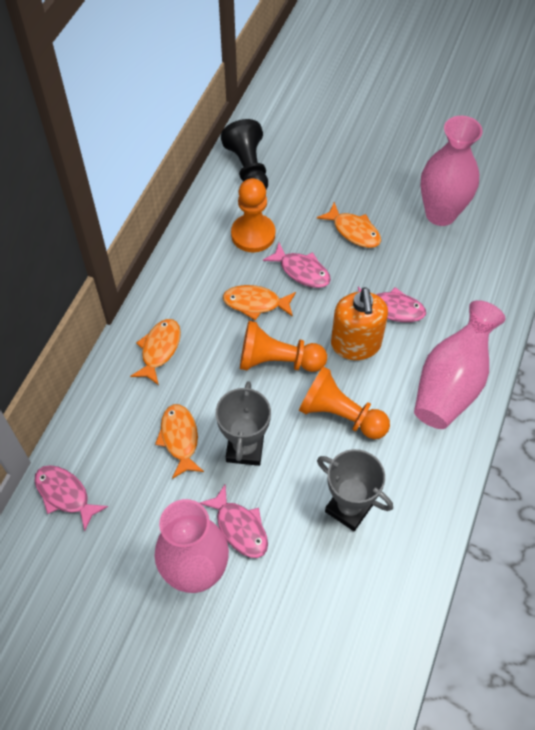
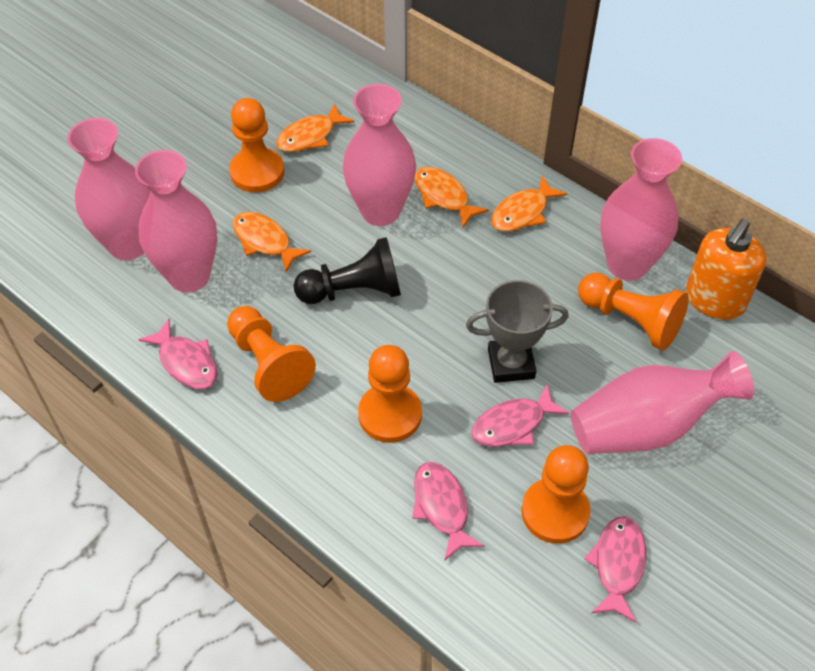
grey trophy: 2 -> 1
orange pawn: 3 -> 5
pink vase: 3 -> 5

